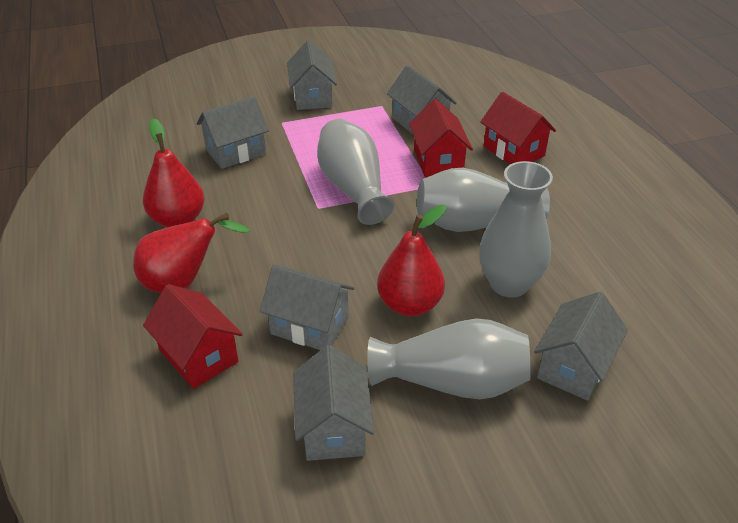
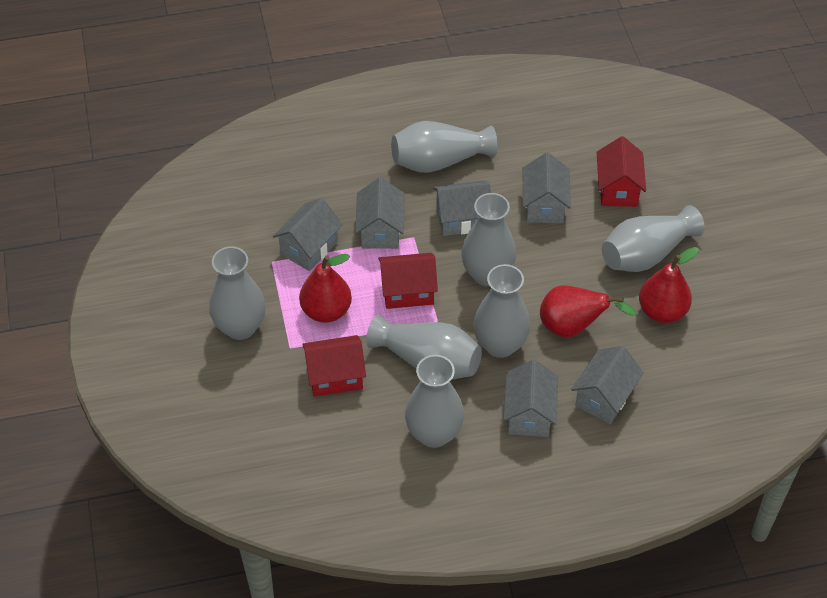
grey vase: 4 -> 7

